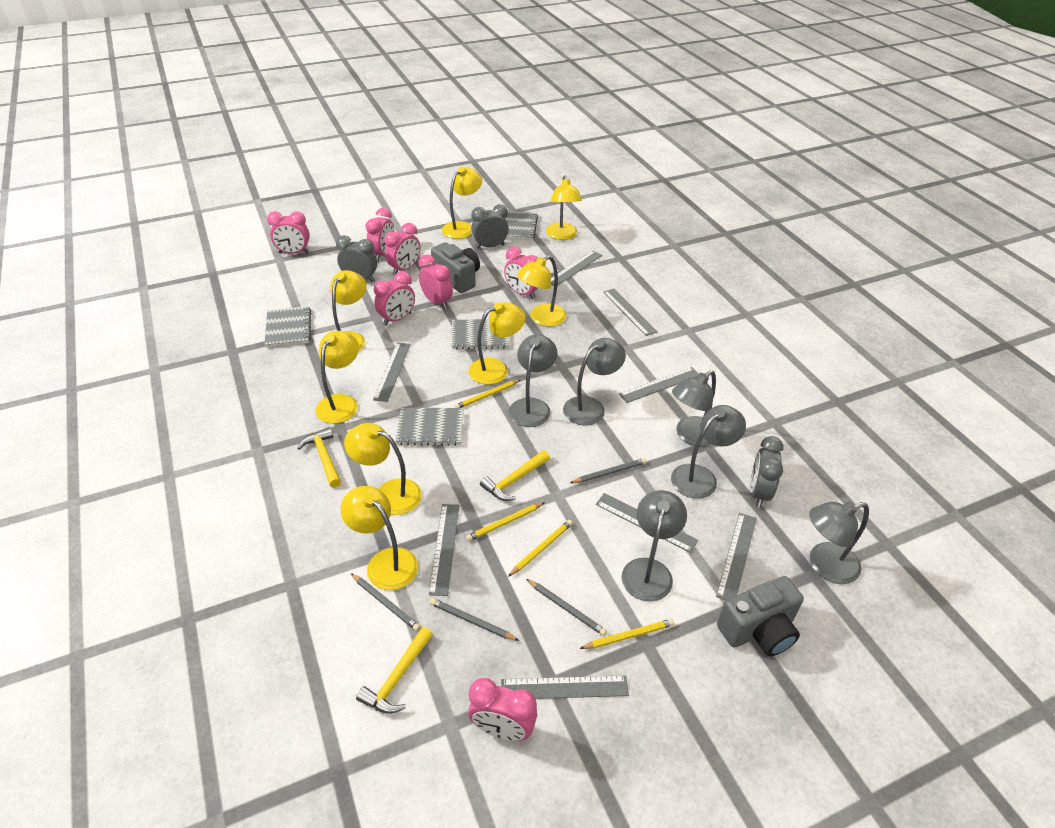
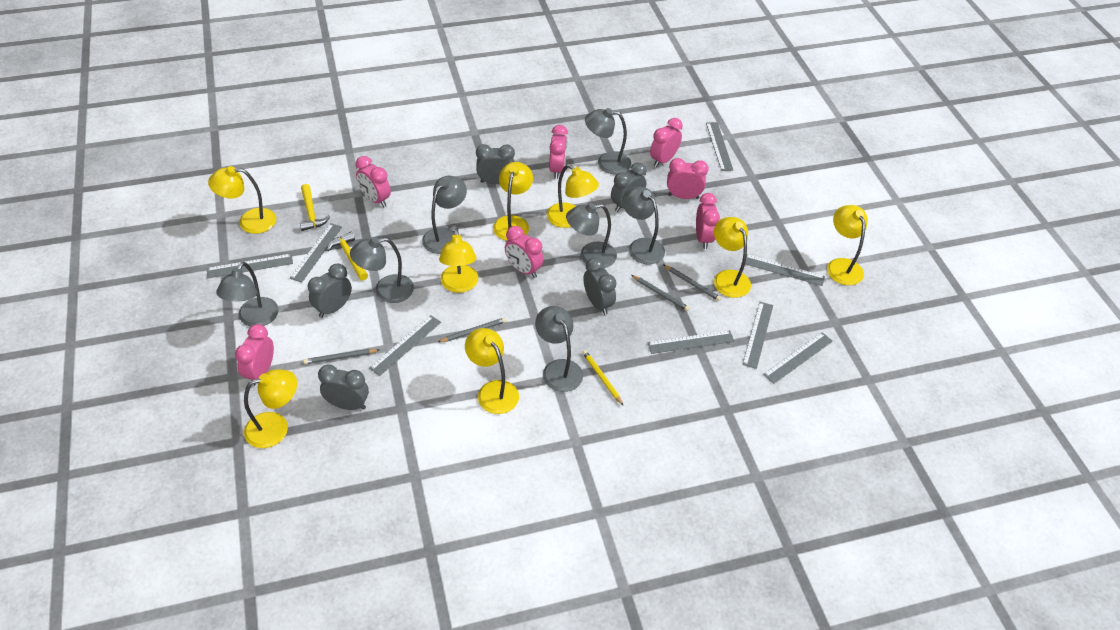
grey camera: 2 -> 0
grey clock: 3 -> 5
grey lamp: 6 -> 7
grey notebook: 4 -> 0
yellow hammer: 3 -> 2
yellow pencil: 4 -> 1

